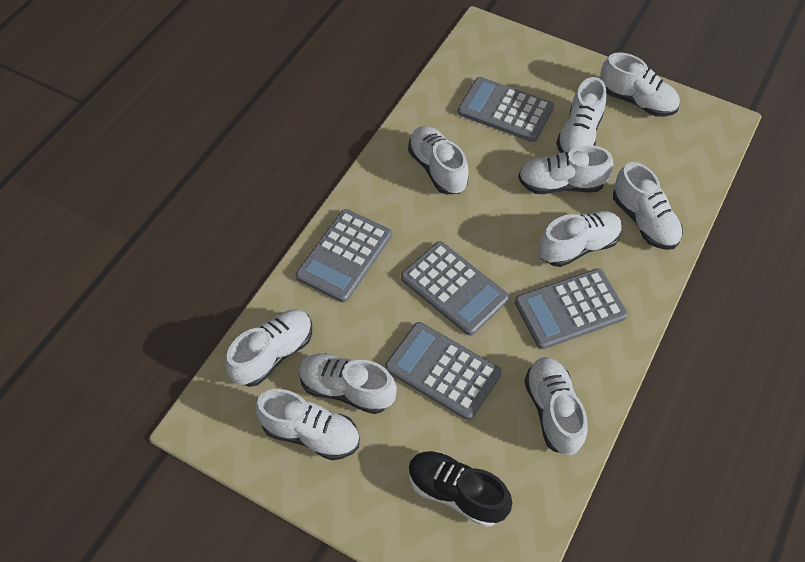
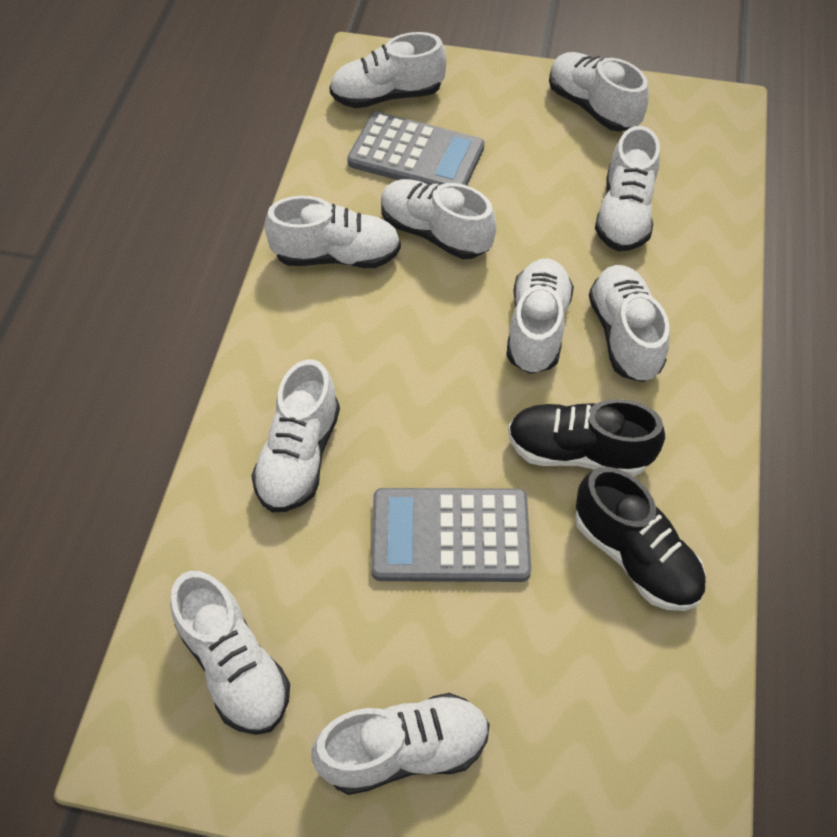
black shoe: 1 -> 2
grey calculator: 5 -> 2

